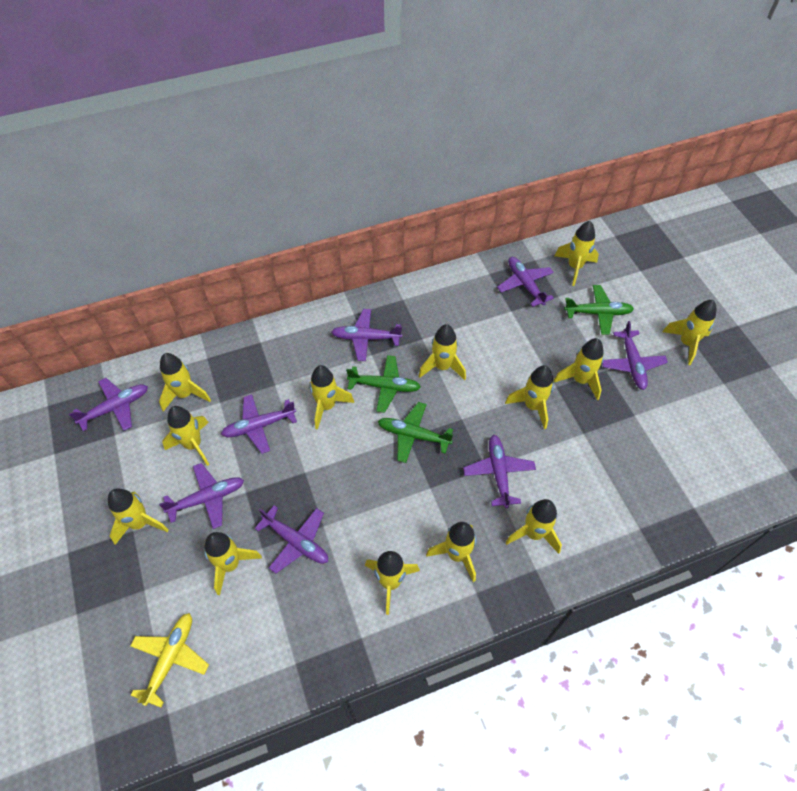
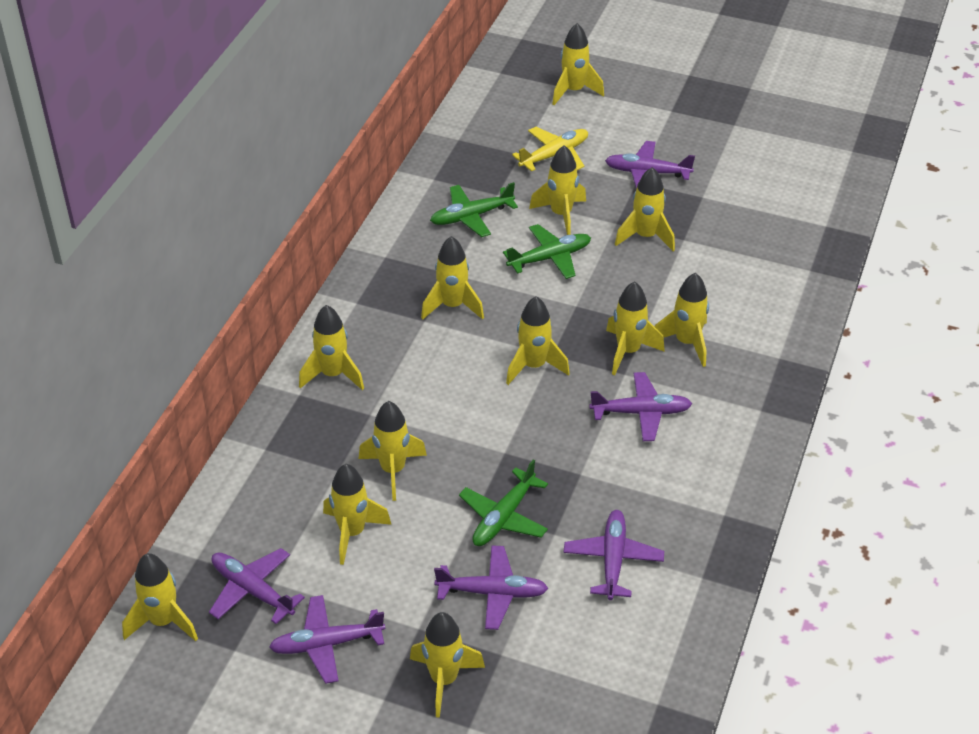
purple plane: 8 -> 6
yellow rocket: 13 -> 12

